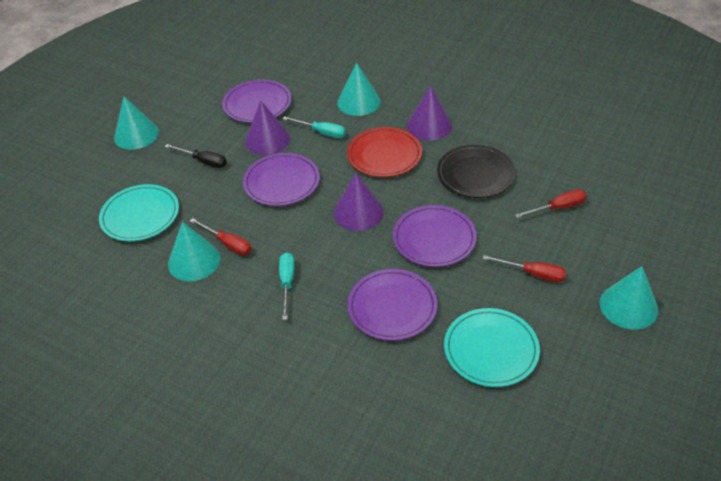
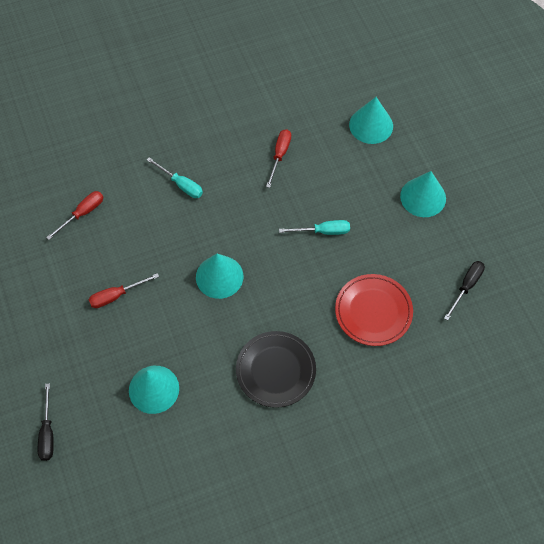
black screwdriver: 1 -> 2
purple cone: 3 -> 0
purple plate: 4 -> 0
turquoise plate: 2 -> 0

